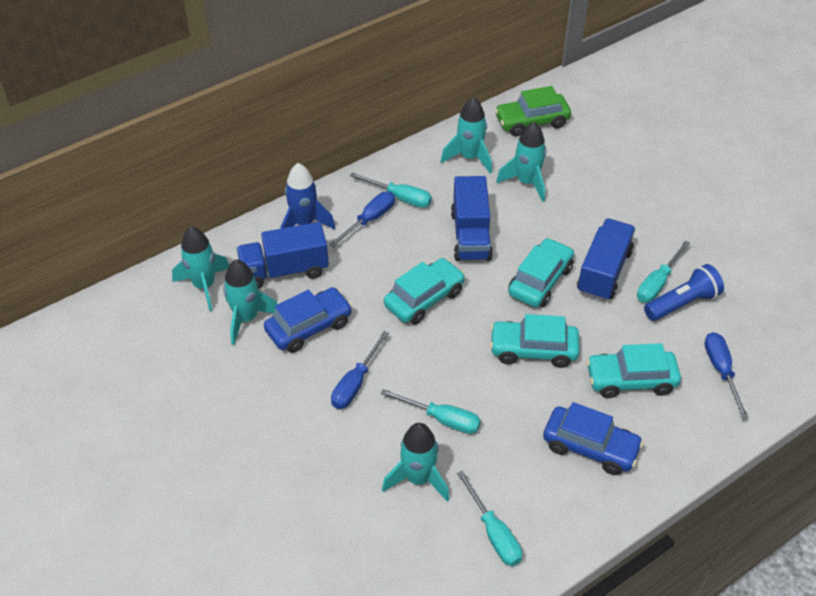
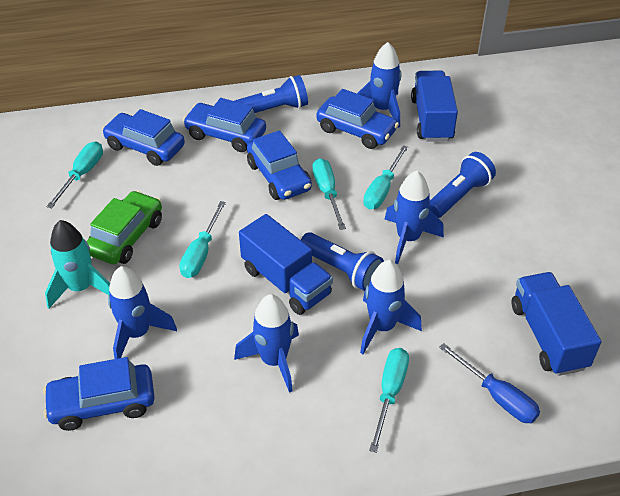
blue car: 2 -> 5
blue flashlight: 1 -> 3
blue rocket: 1 -> 5
blue screwdriver: 3 -> 1
turquoise car: 4 -> 0
turquoise rocket: 5 -> 1
turquoise screwdriver: 4 -> 5

